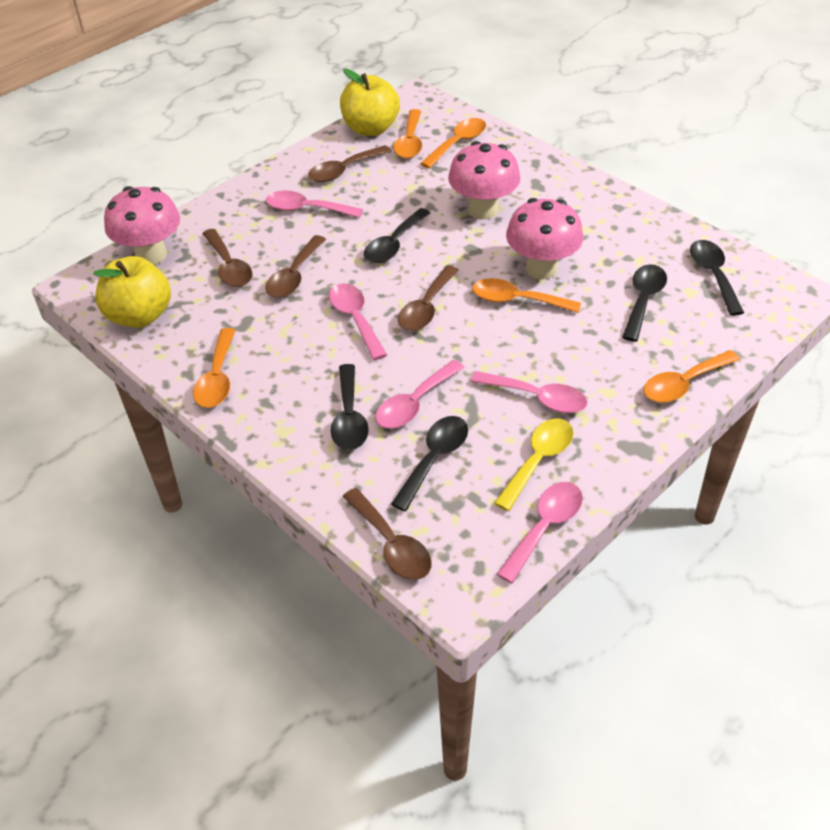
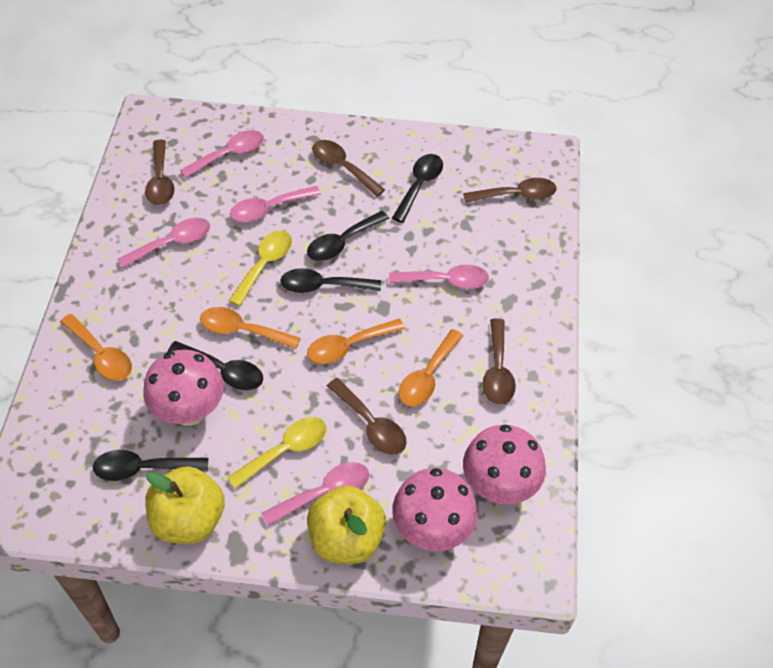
orange spoon: 5 -> 4
yellow spoon: 1 -> 2

